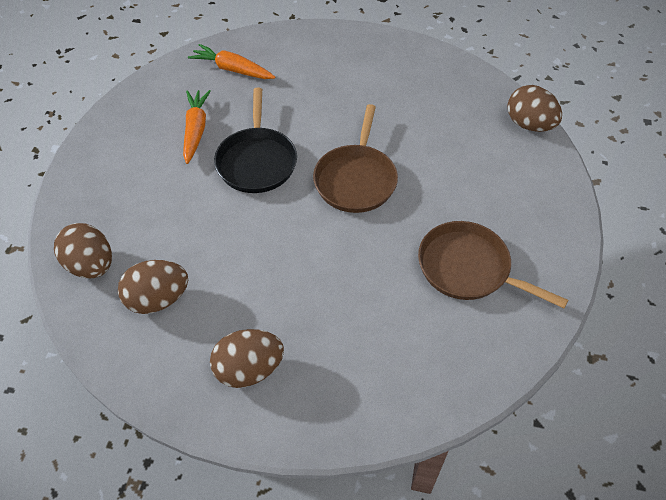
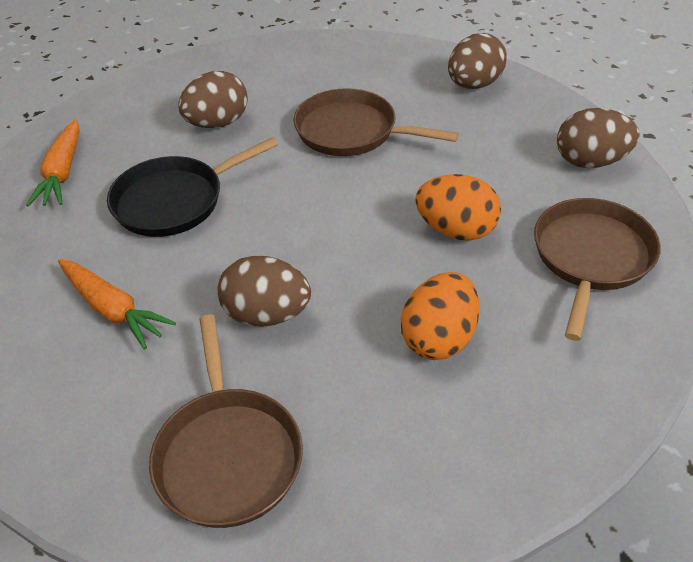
brown pan: 2 -> 3
orange egg: 0 -> 2

